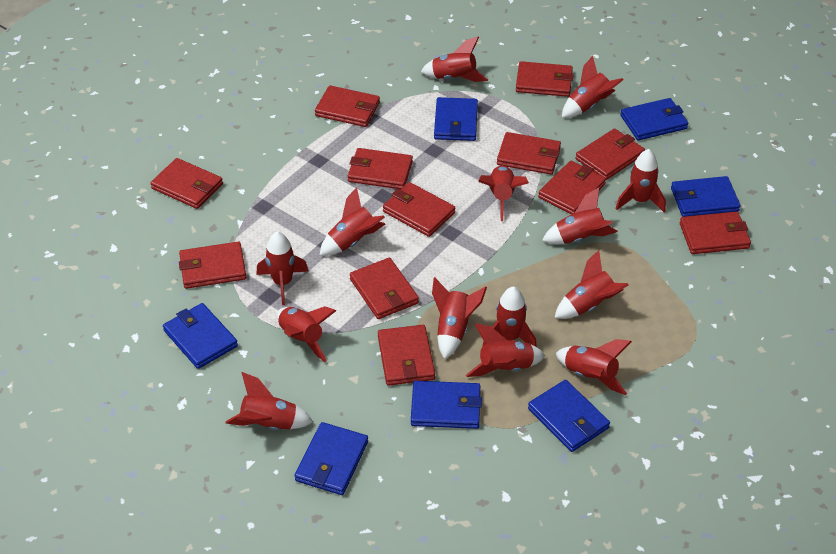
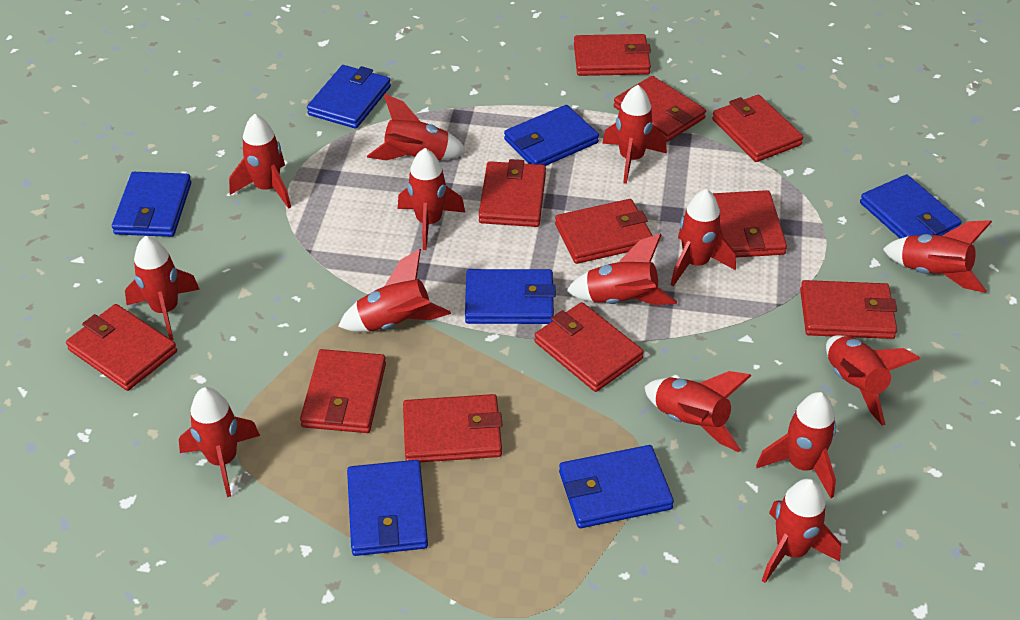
red wallet: 12 -> 11

